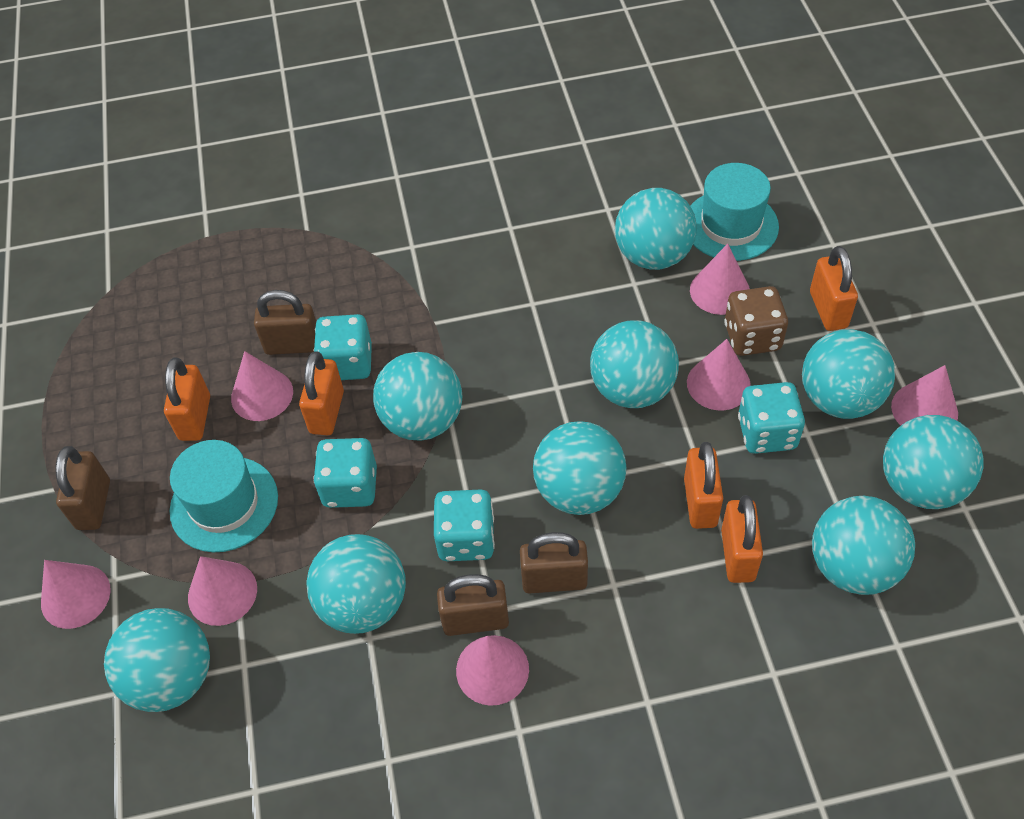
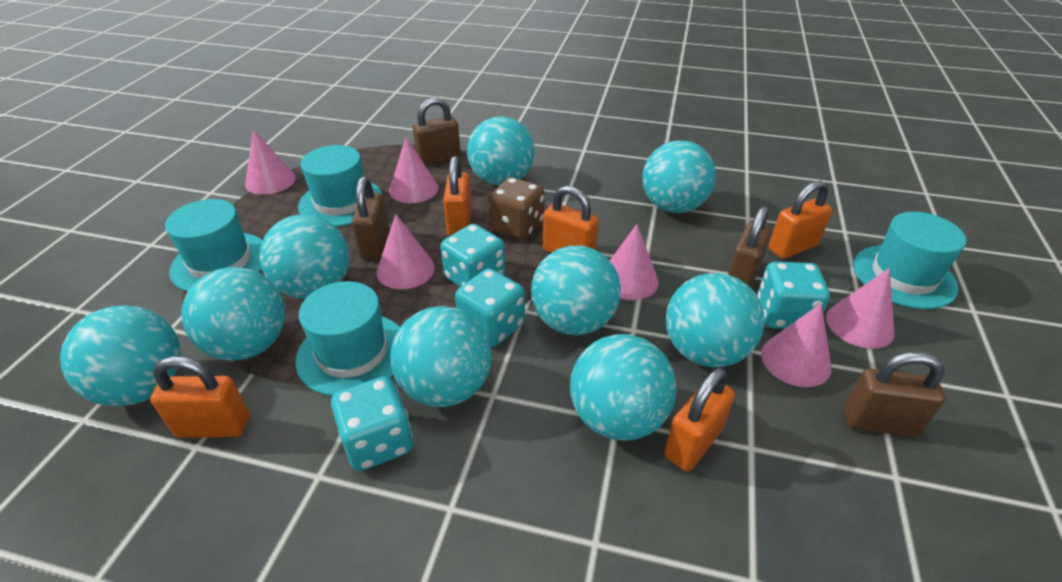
pink cone: 7 -> 6
turquoise hat: 2 -> 4

